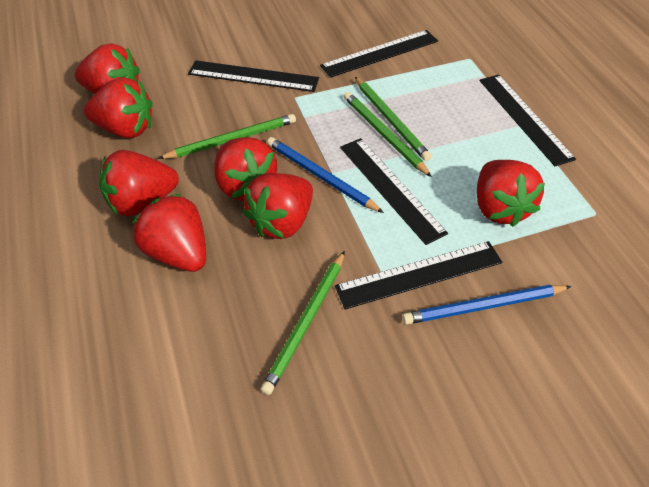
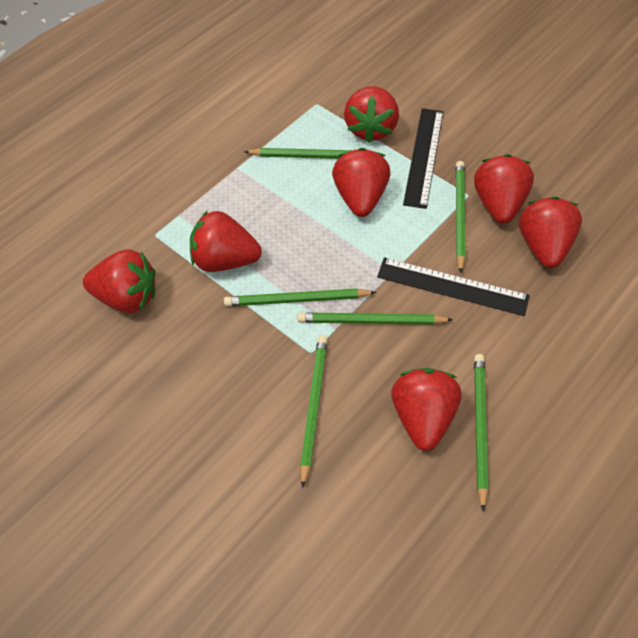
black ruler: 5 -> 2
blue pencil: 2 -> 0
green pencil: 4 -> 6

